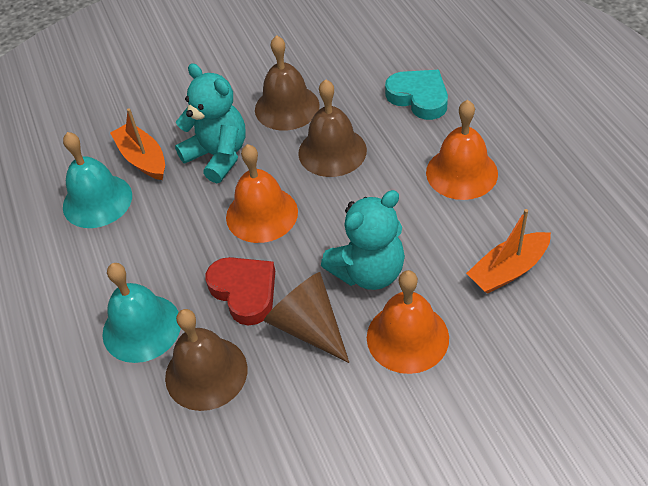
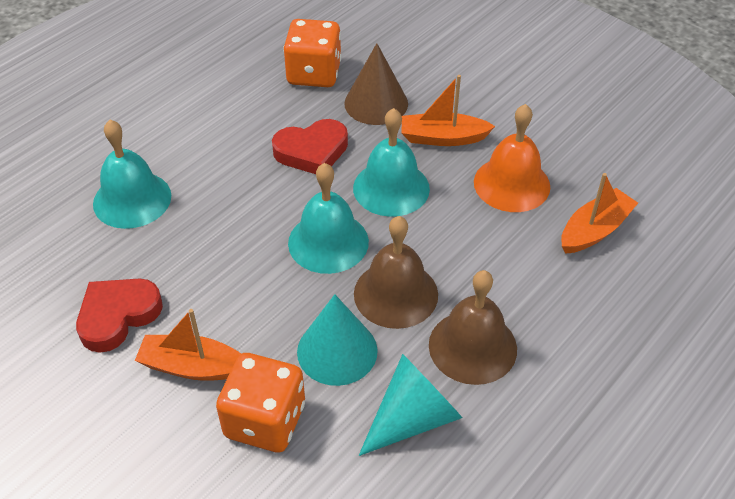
brown bell: 3 -> 2
orange bell: 3 -> 1
orange boat: 2 -> 3
orange dice: 0 -> 2
red heart: 1 -> 2
turquoise bell: 2 -> 3
turquoise cone: 0 -> 2
turquoise heart: 1 -> 0
turquoise teddy bear: 2 -> 0

